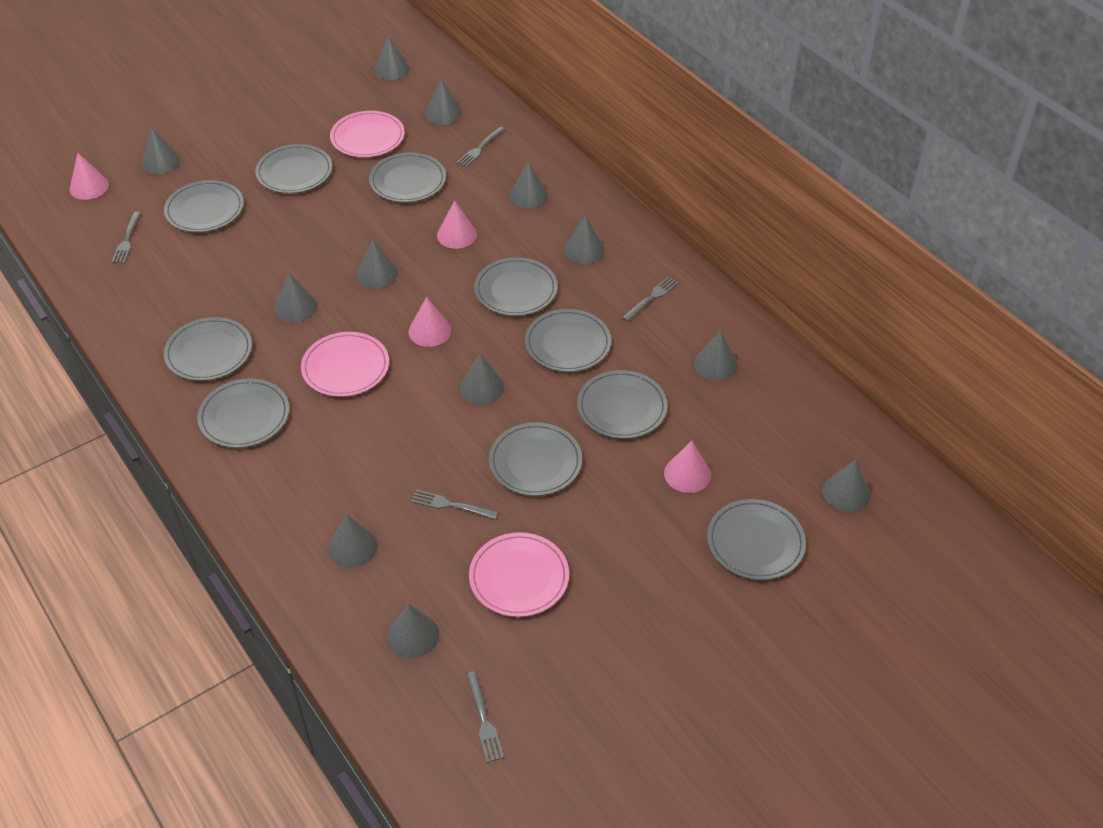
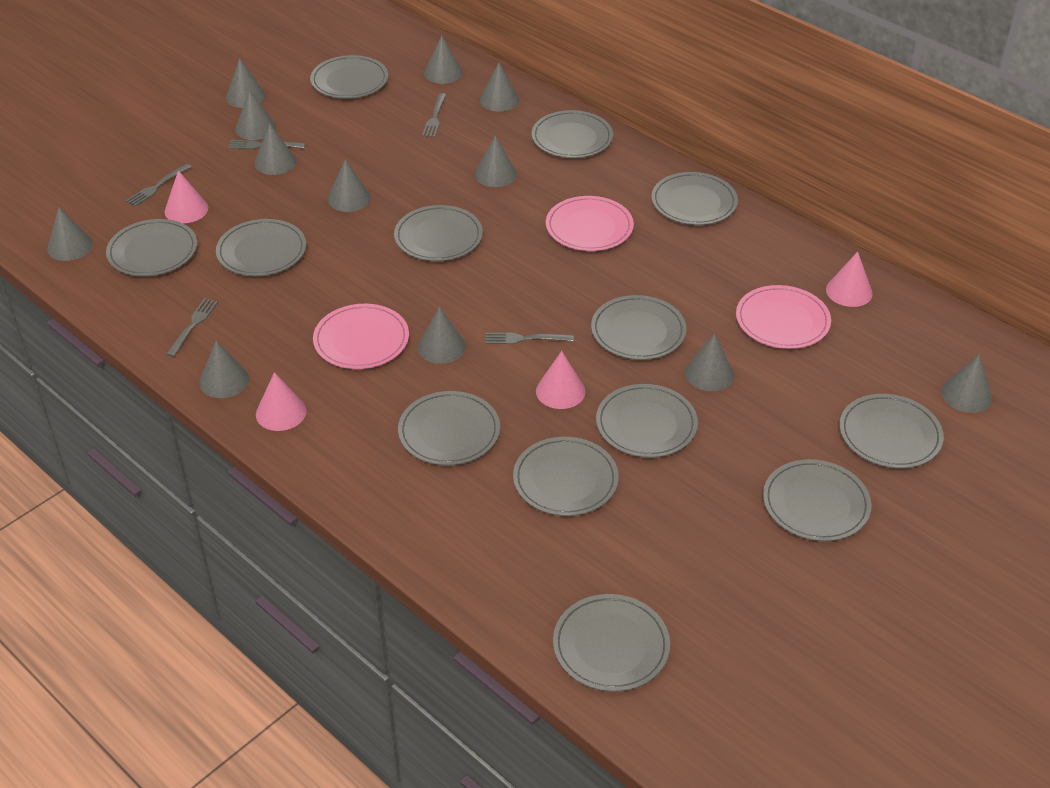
grey plate: 10 -> 13

